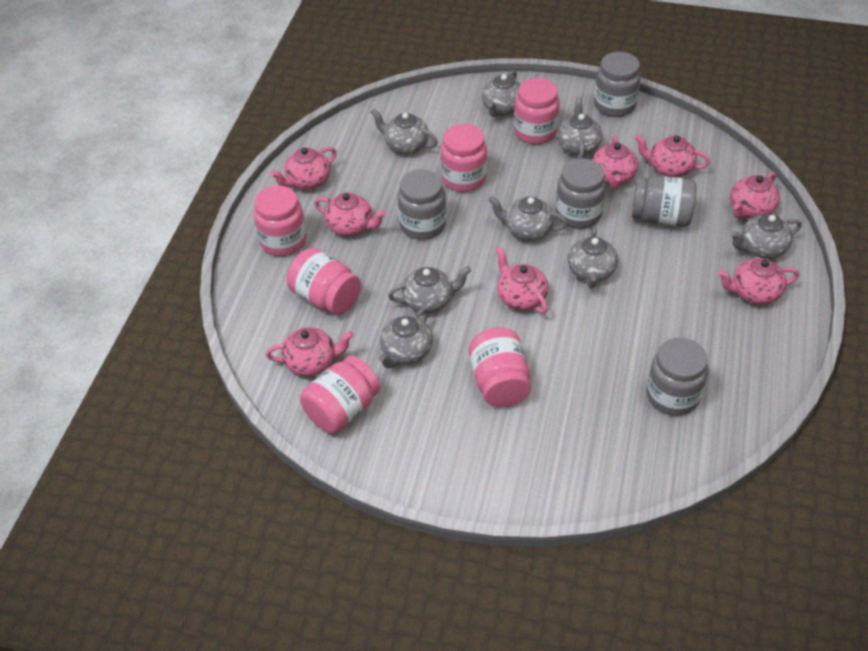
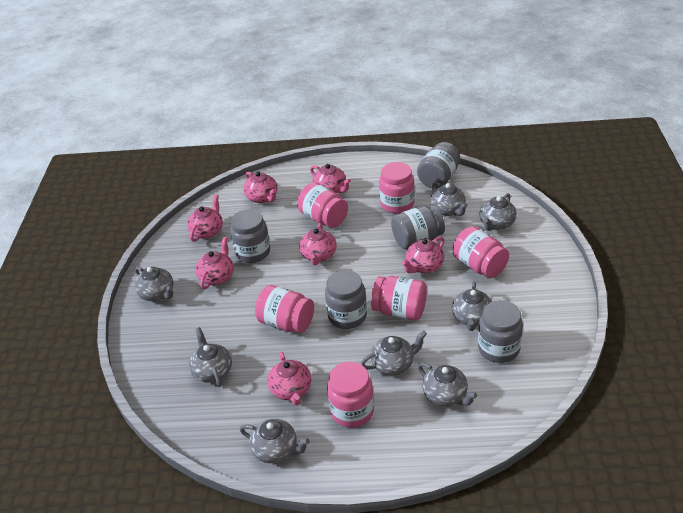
pink teapot: 8 -> 7

